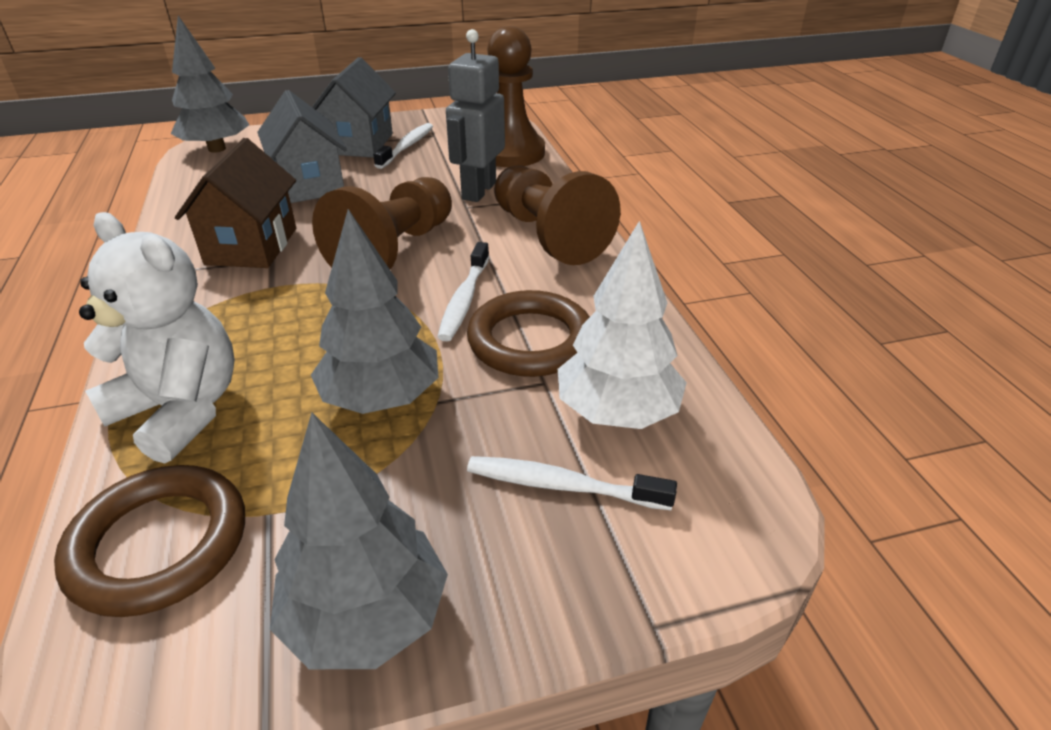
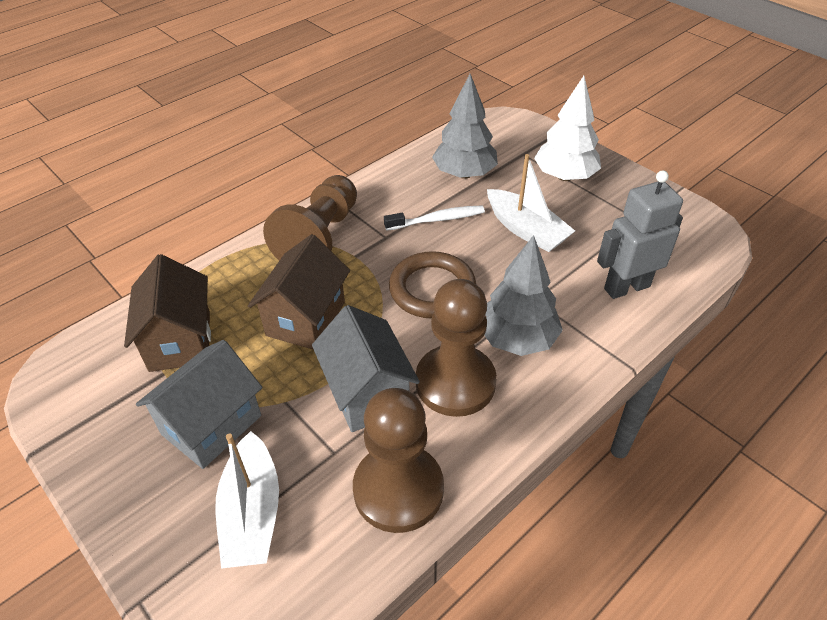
brown house: 1 -> 2
brown ring: 2 -> 1
grey tree: 3 -> 2
white boat: 0 -> 2
white teddy bear: 1 -> 0
white toothbrush: 3 -> 1

